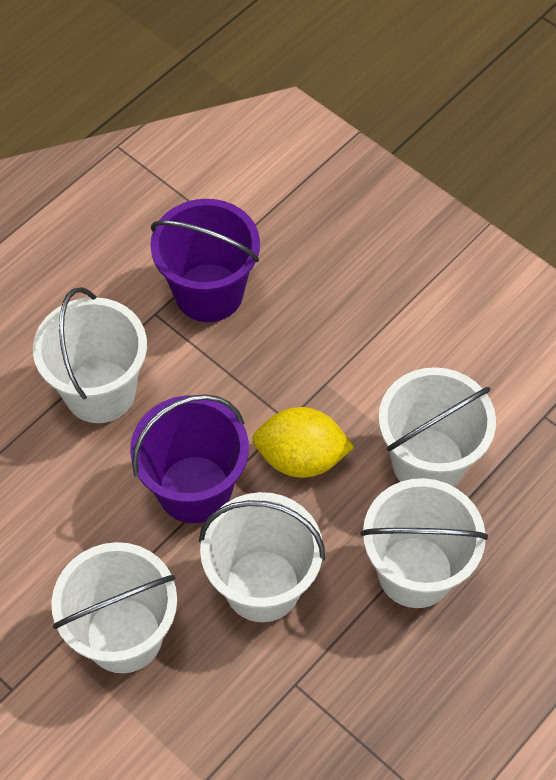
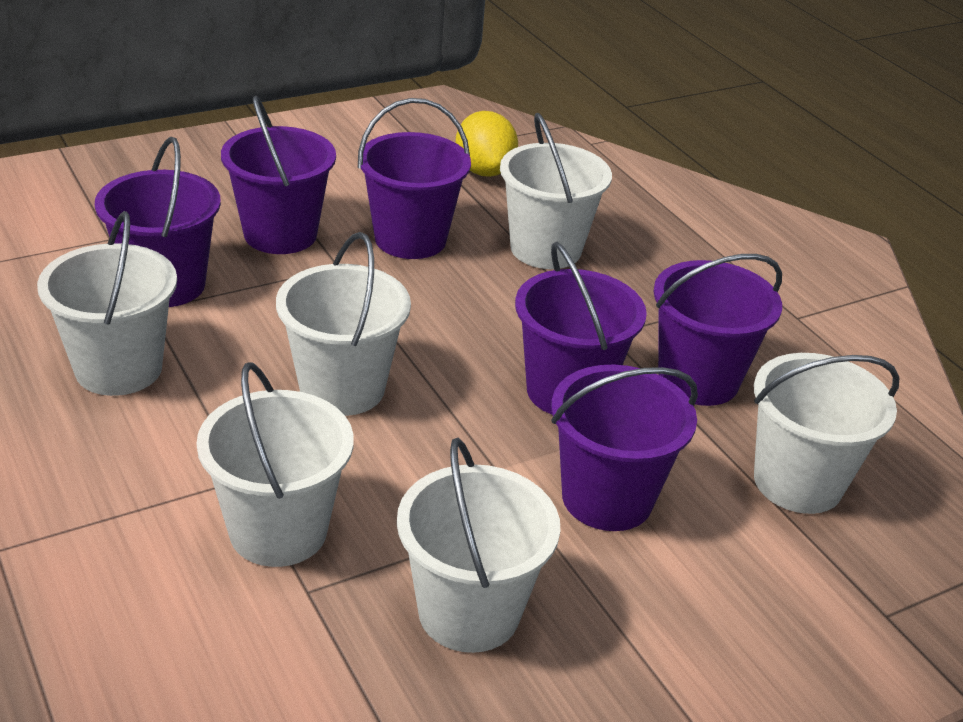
purple bucket: 2 -> 6
white bucket: 5 -> 6

